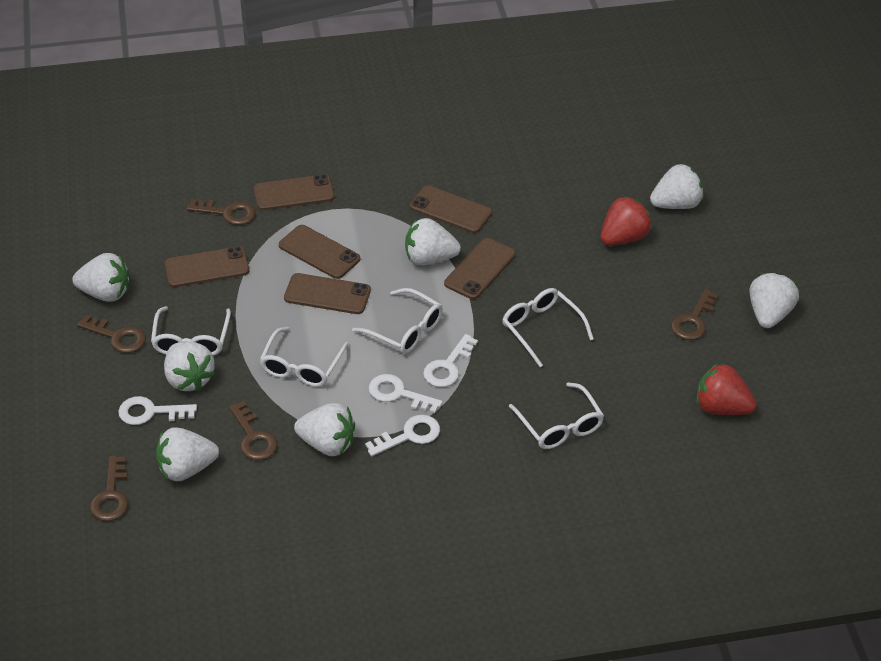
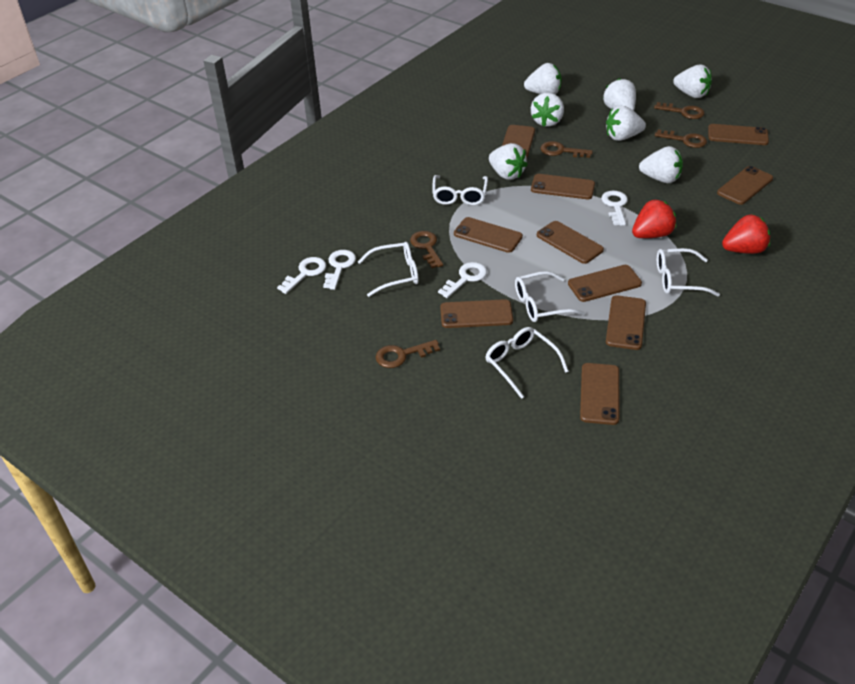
brown phone: 6 -> 10

